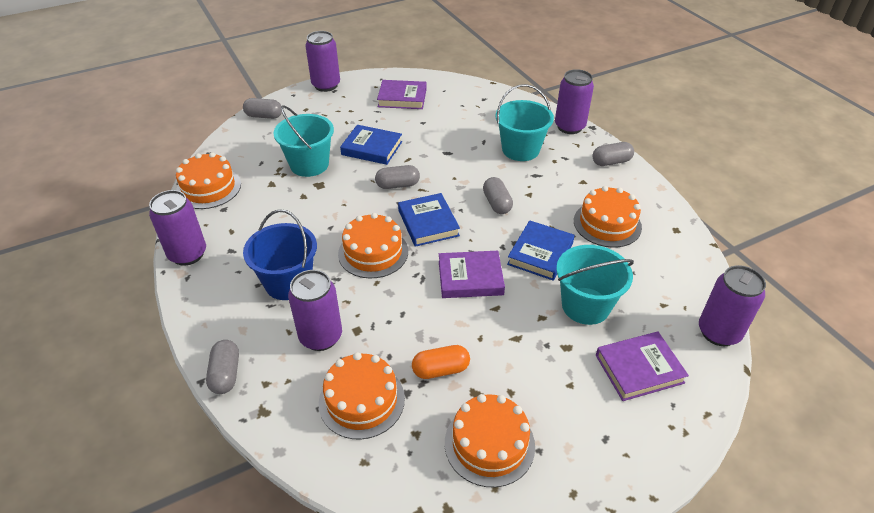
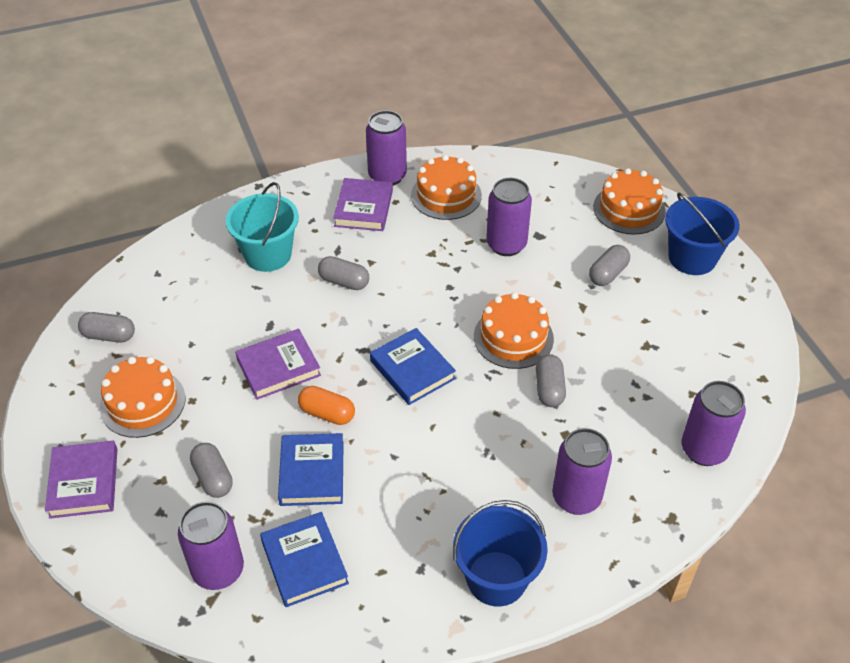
blue bucket: 1 -> 2
orange cake: 5 -> 4
turquoise bucket: 3 -> 1

